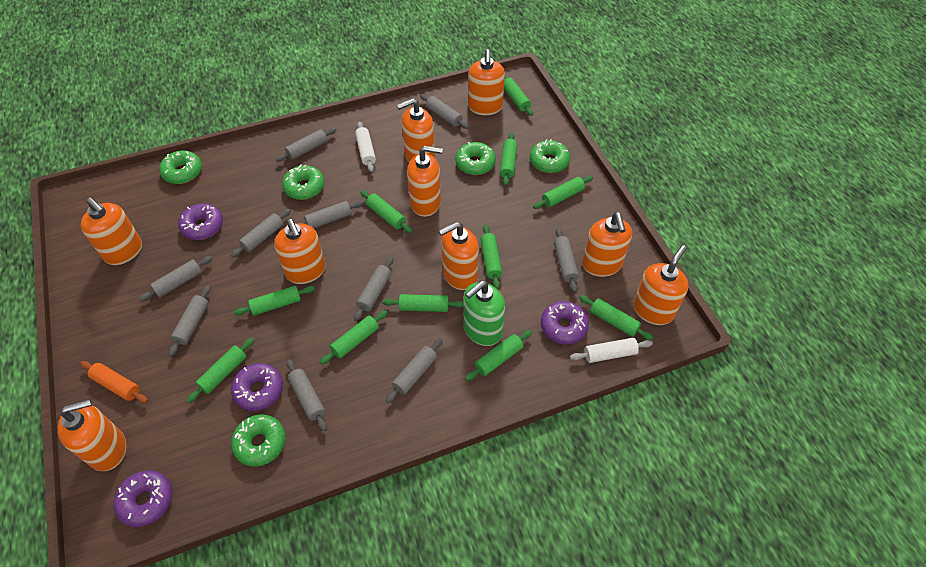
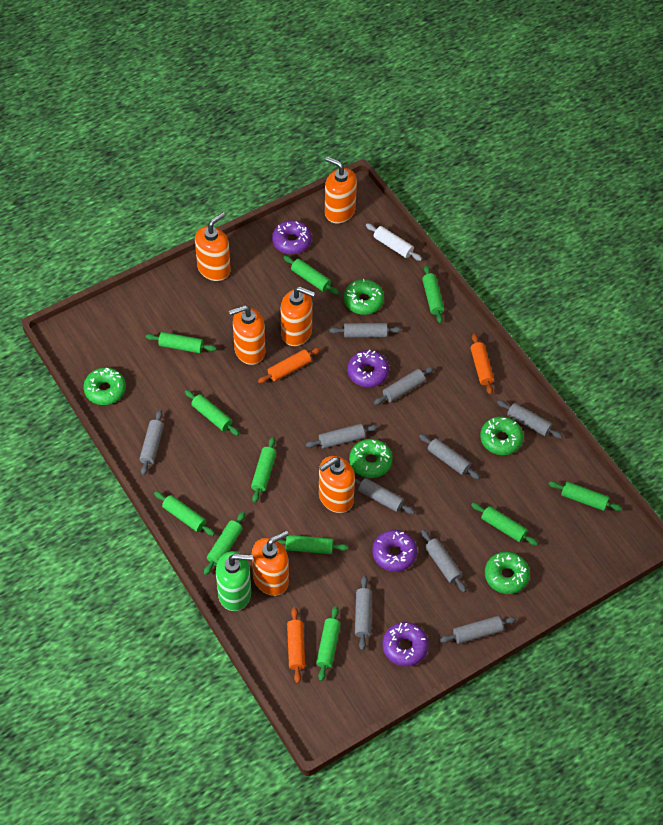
orange rolling pin: 1 -> 3
orange soap dispenser: 9 -> 6
white rolling pin: 2 -> 1

